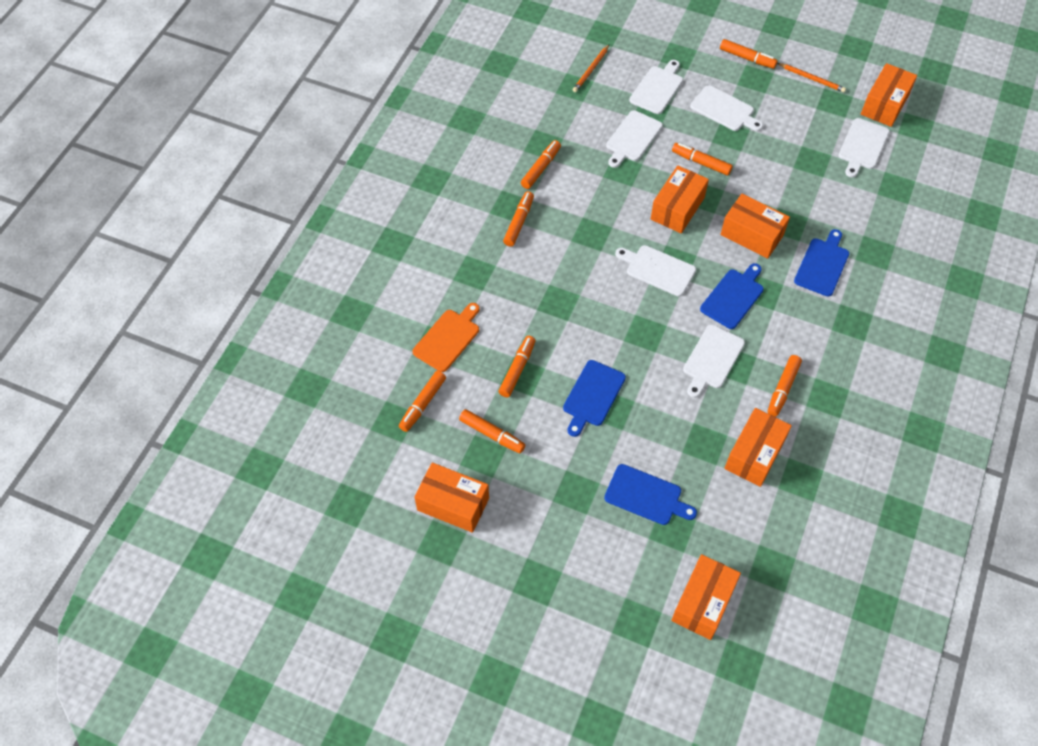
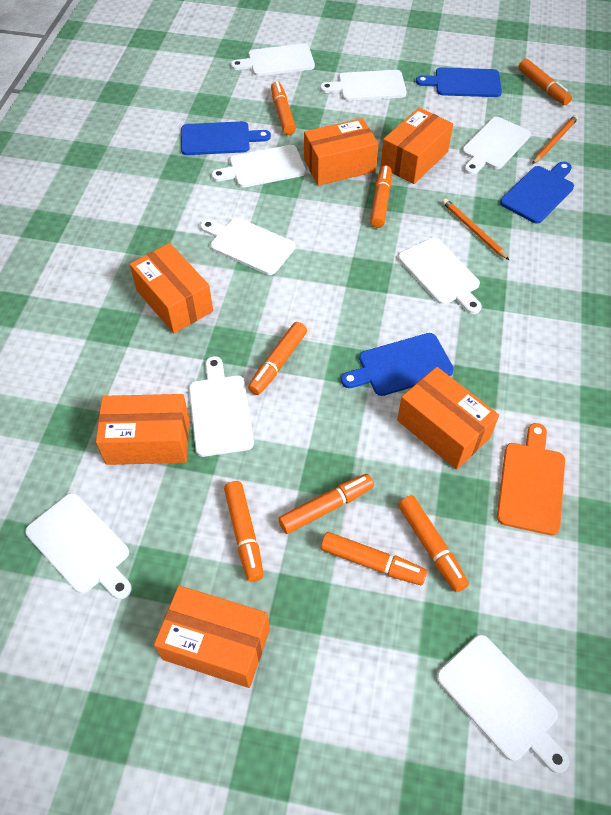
white cutting board: 6 -> 9

